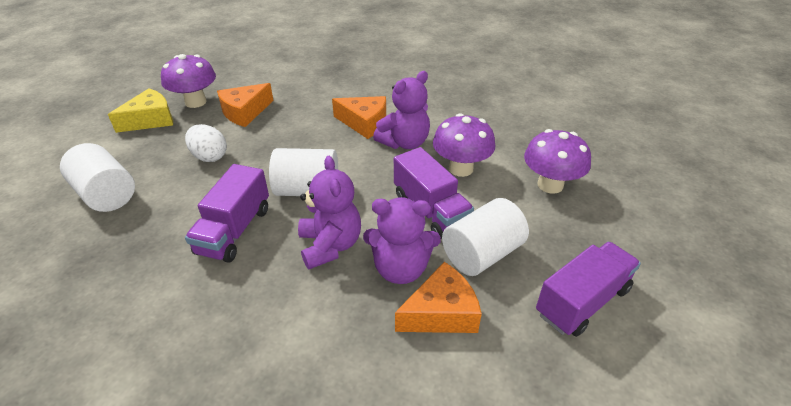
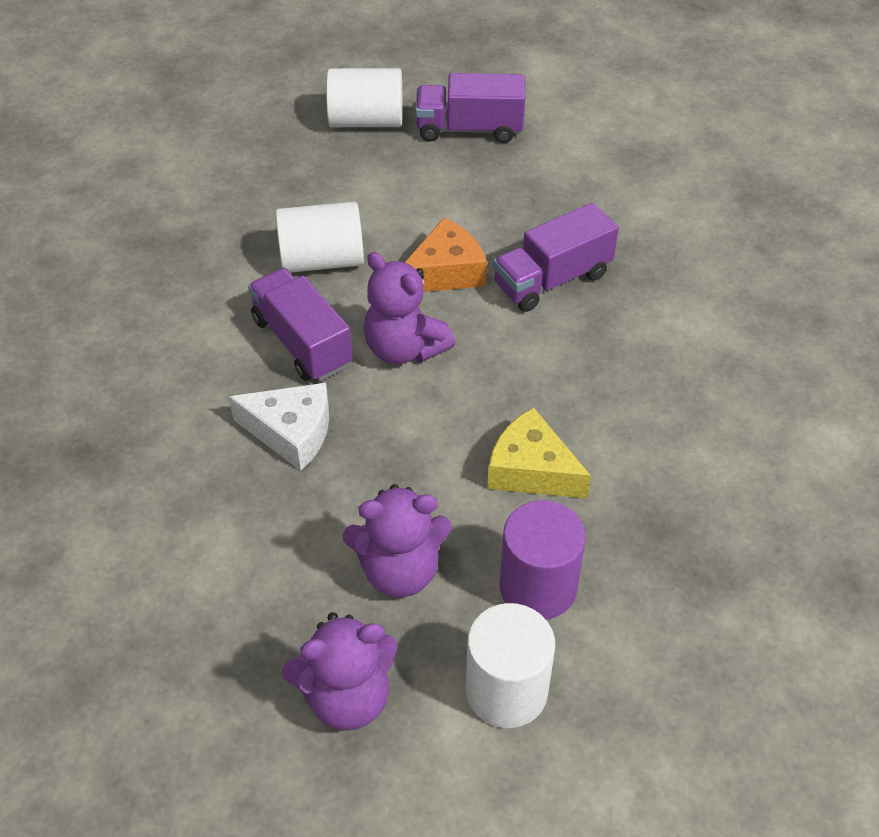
orange cheese: 3 -> 1
purple cylinder: 0 -> 1
purple mushroom: 3 -> 0
white cheese: 0 -> 1
white egg: 1 -> 0

